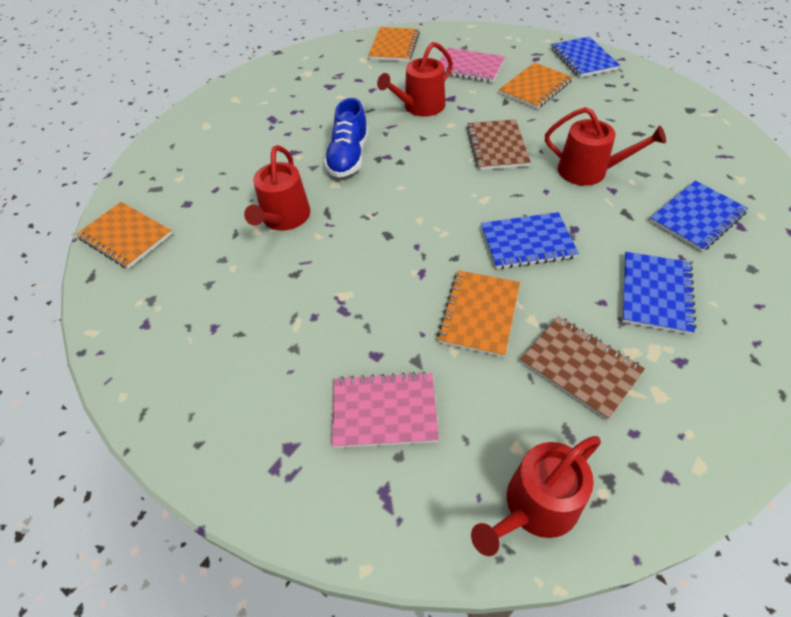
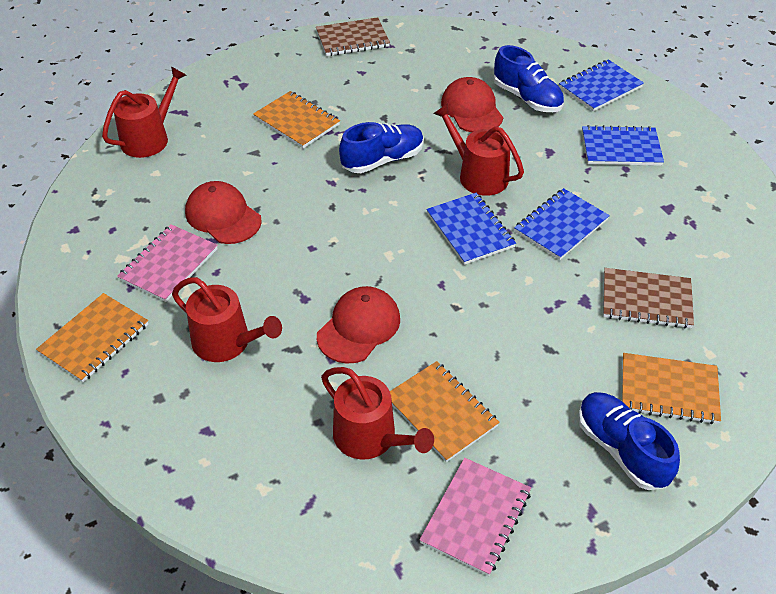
blue shoe: 1 -> 3
red cap: 0 -> 3

